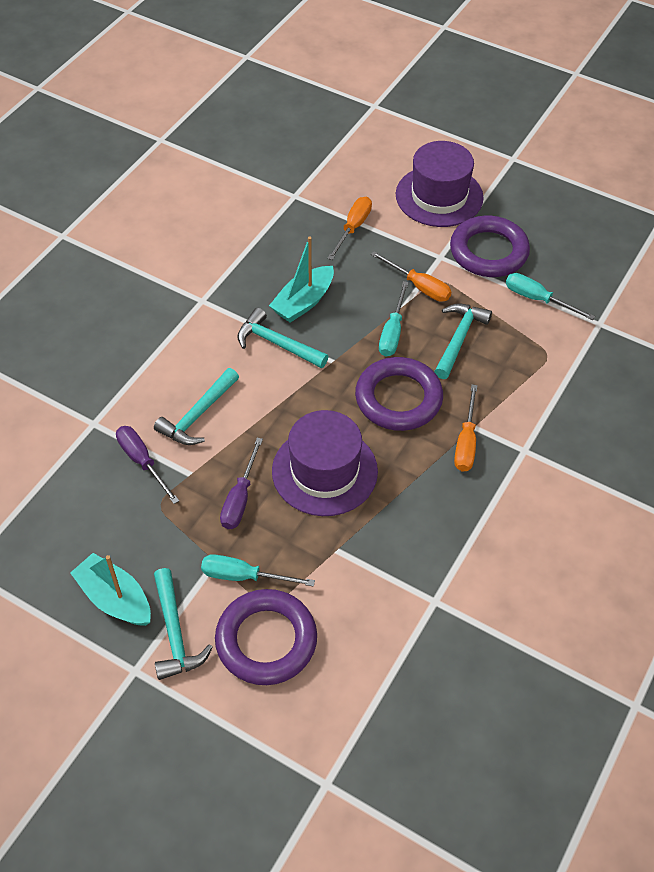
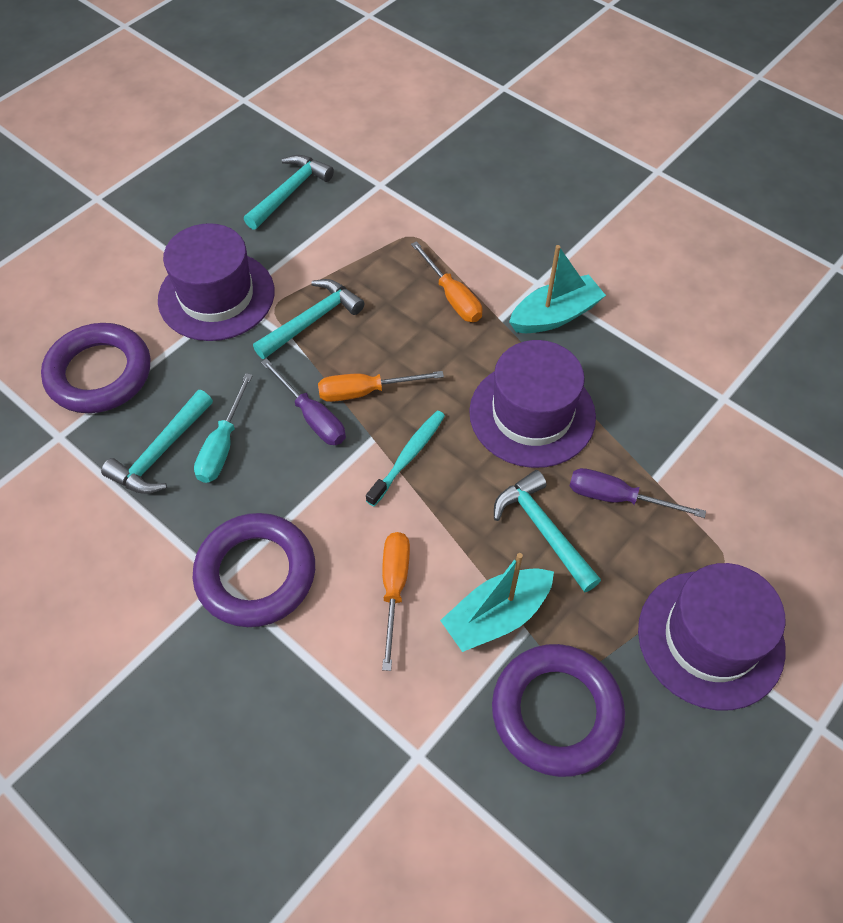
purple hat: 2 -> 3
turquoise screwdriver: 3 -> 1
turquoise toothbrush: 0 -> 1

